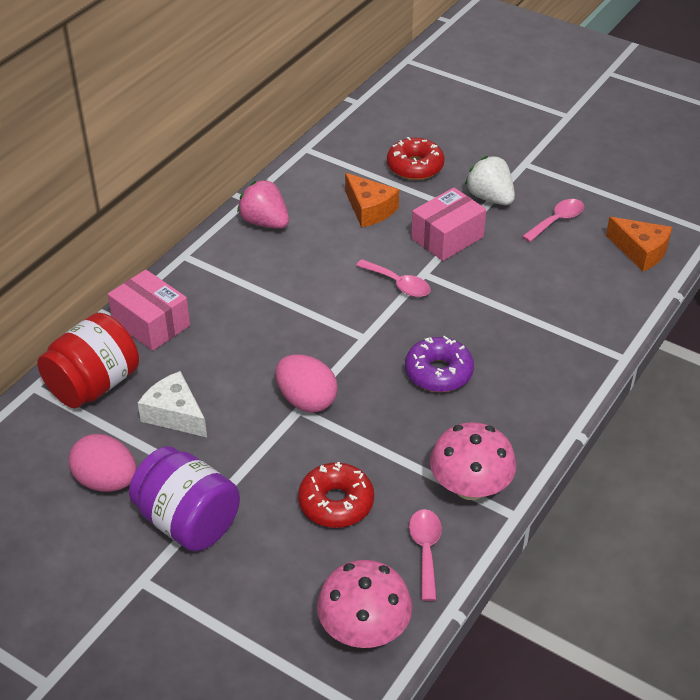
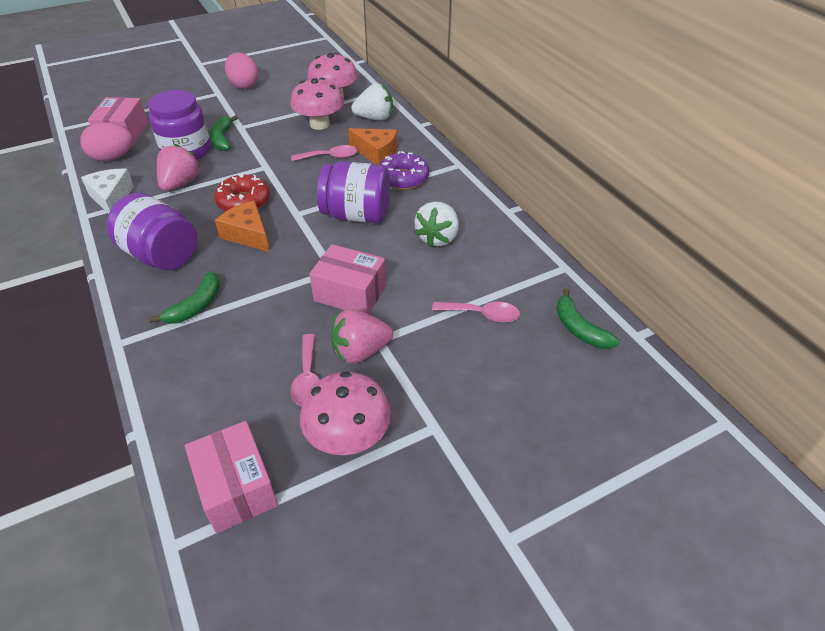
green banana: 0 -> 3
pink box: 2 -> 3
pink mushroom: 2 -> 3
pink strawberry: 1 -> 2
purple jar: 1 -> 3
red donut: 2 -> 1
red jar: 1 -> 0
white strawberry: 1 -> 2

